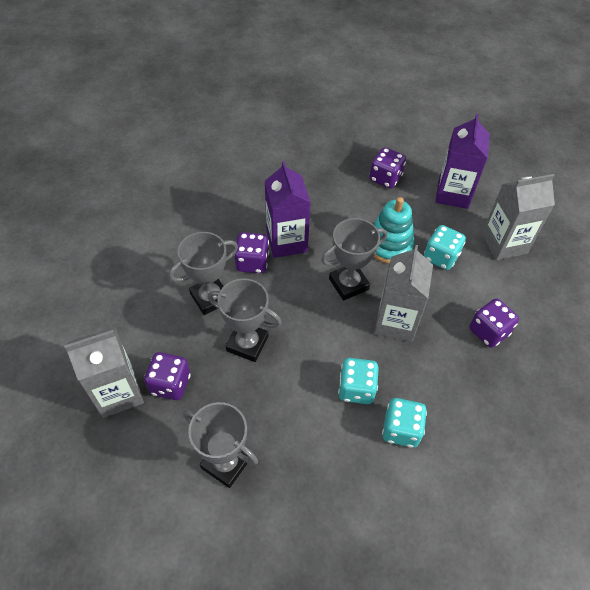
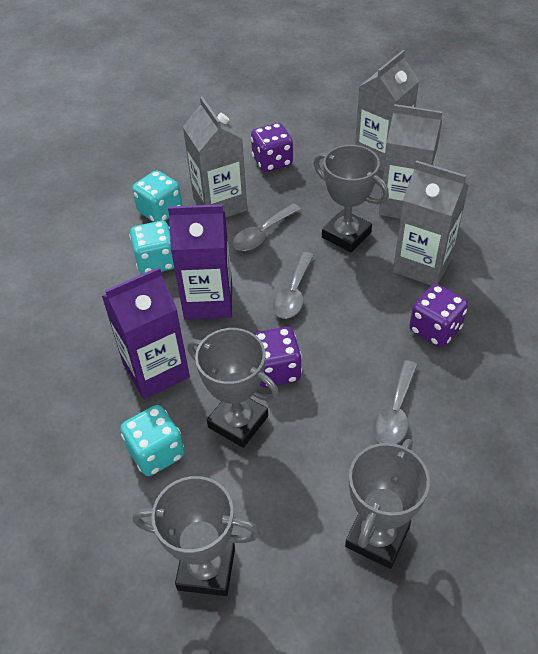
grey carton: 3 -> 4
grey spoon: 0 -> 3
purple dice: 4 -> 3
turquoise stacking toy: 1 -> 0

